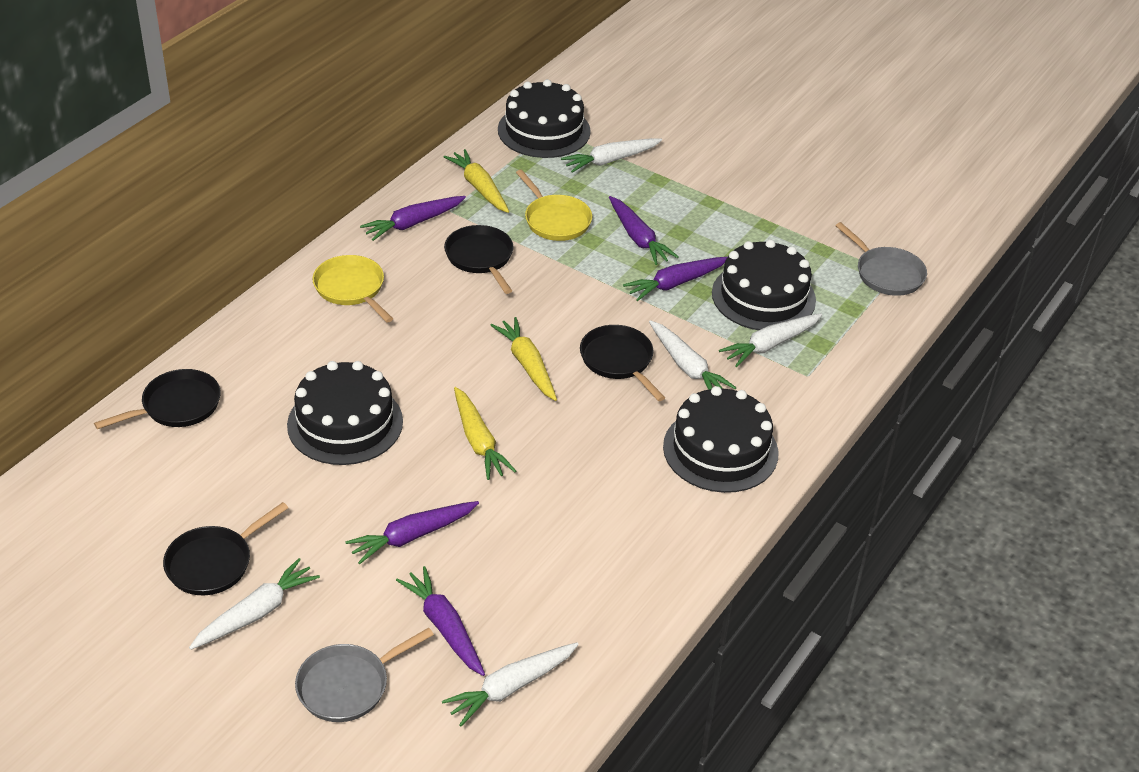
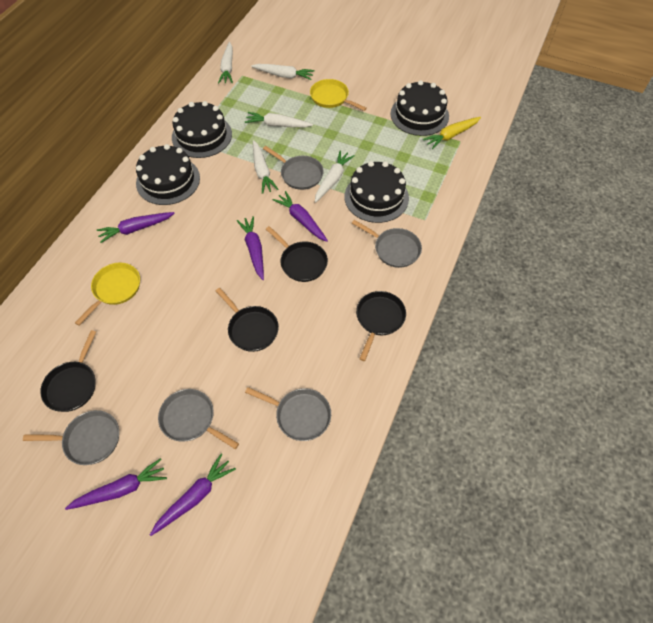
grey pan: 2 -> 5
yellow carrot: 3 -> 1

